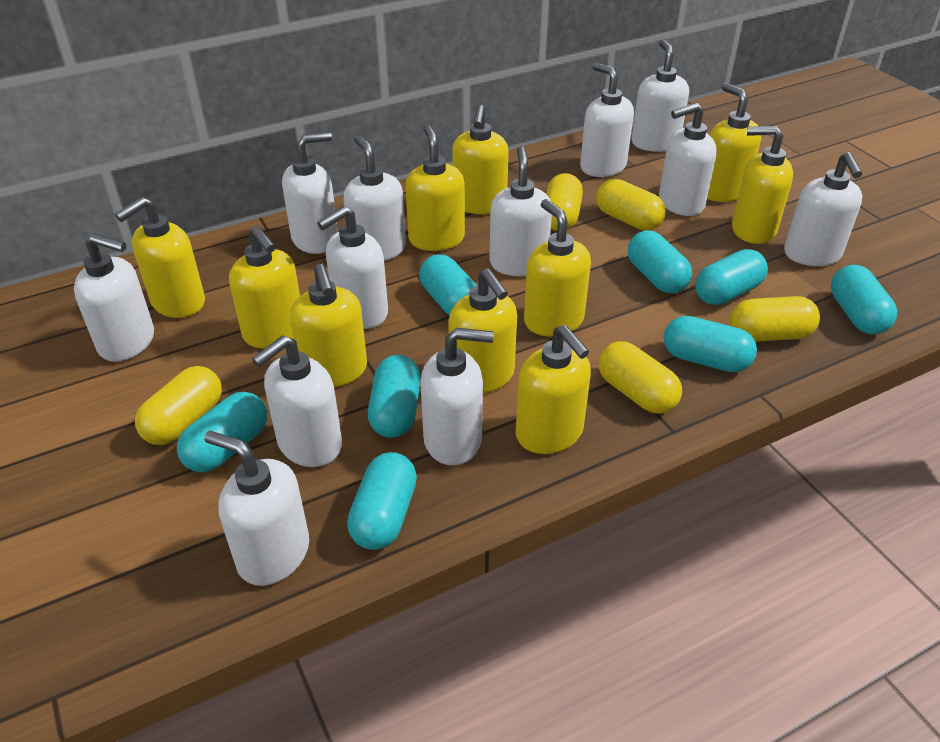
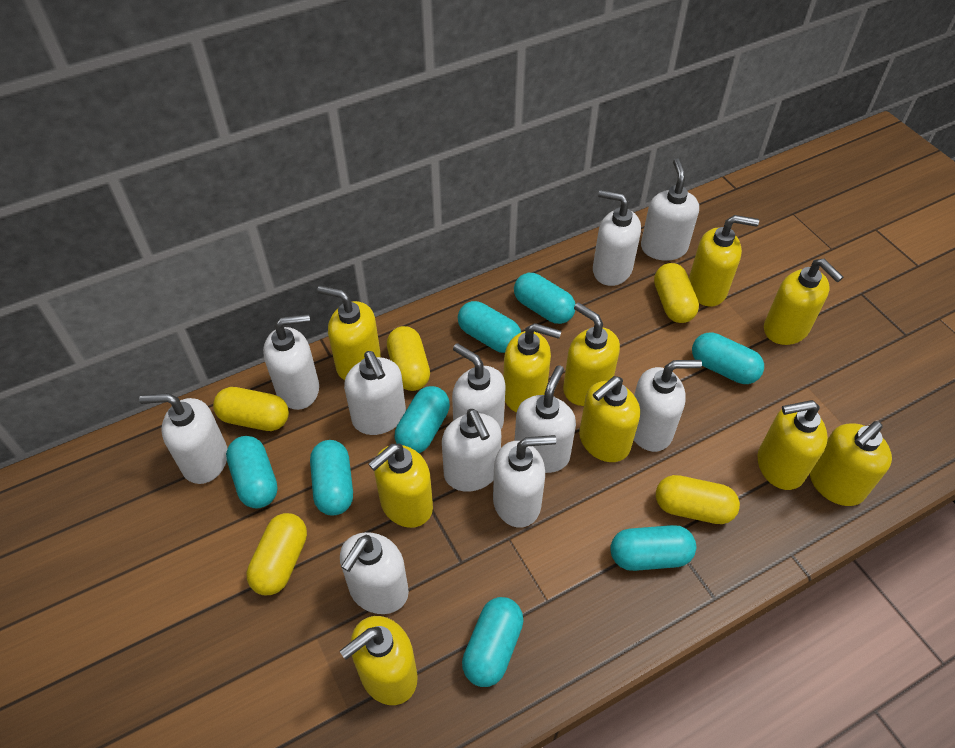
white soap dispenser: 12 -> 11

